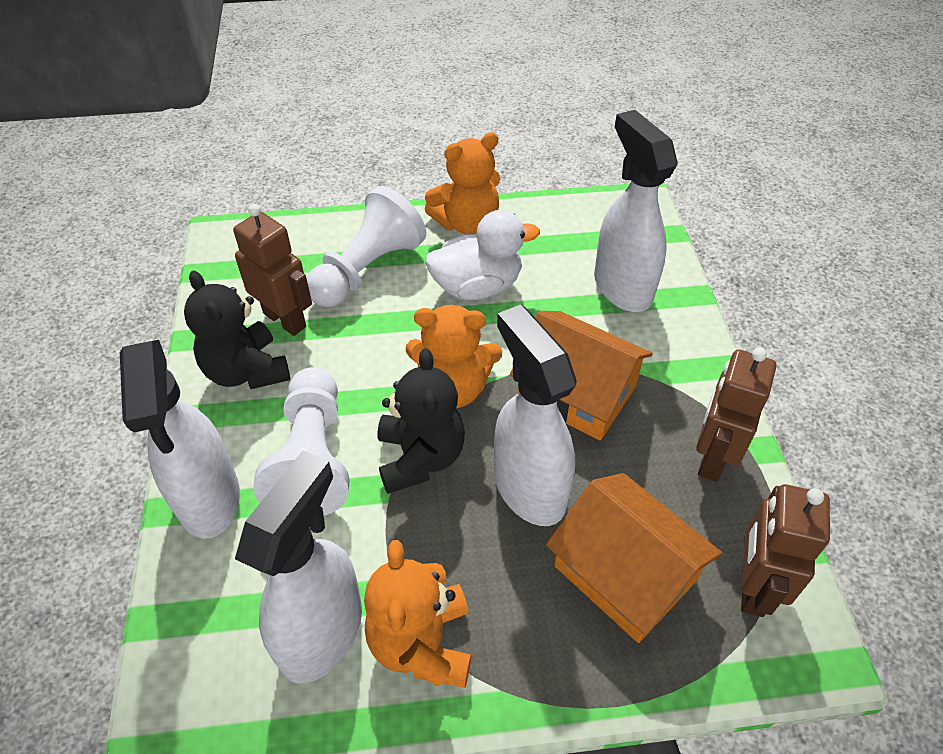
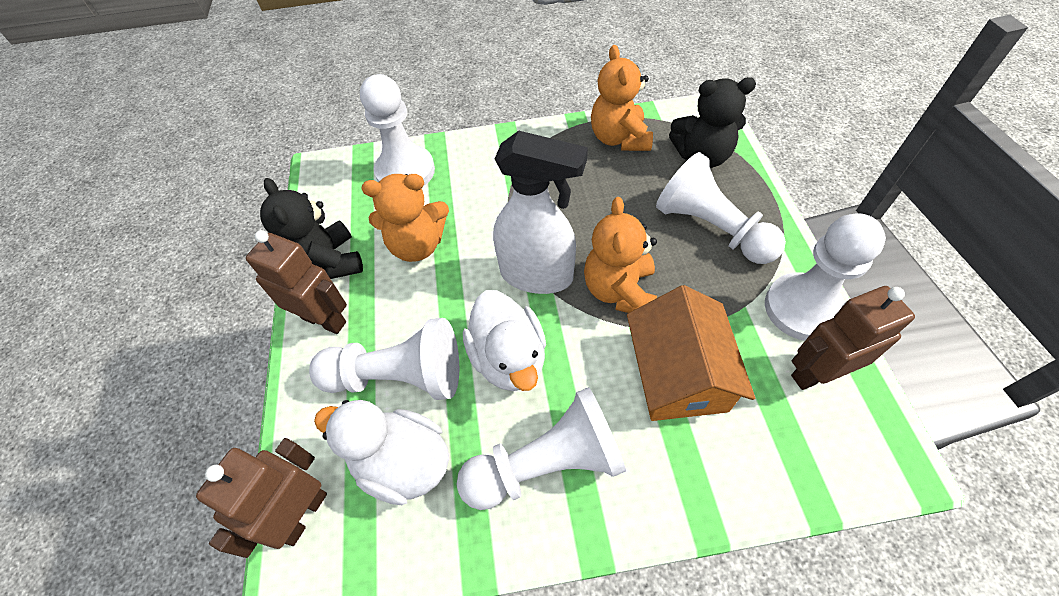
orange house: 2 -> 1
white duck: 1 -> 2
white pawn: 2 -> 5
white spray bottle: 4 -> 1

